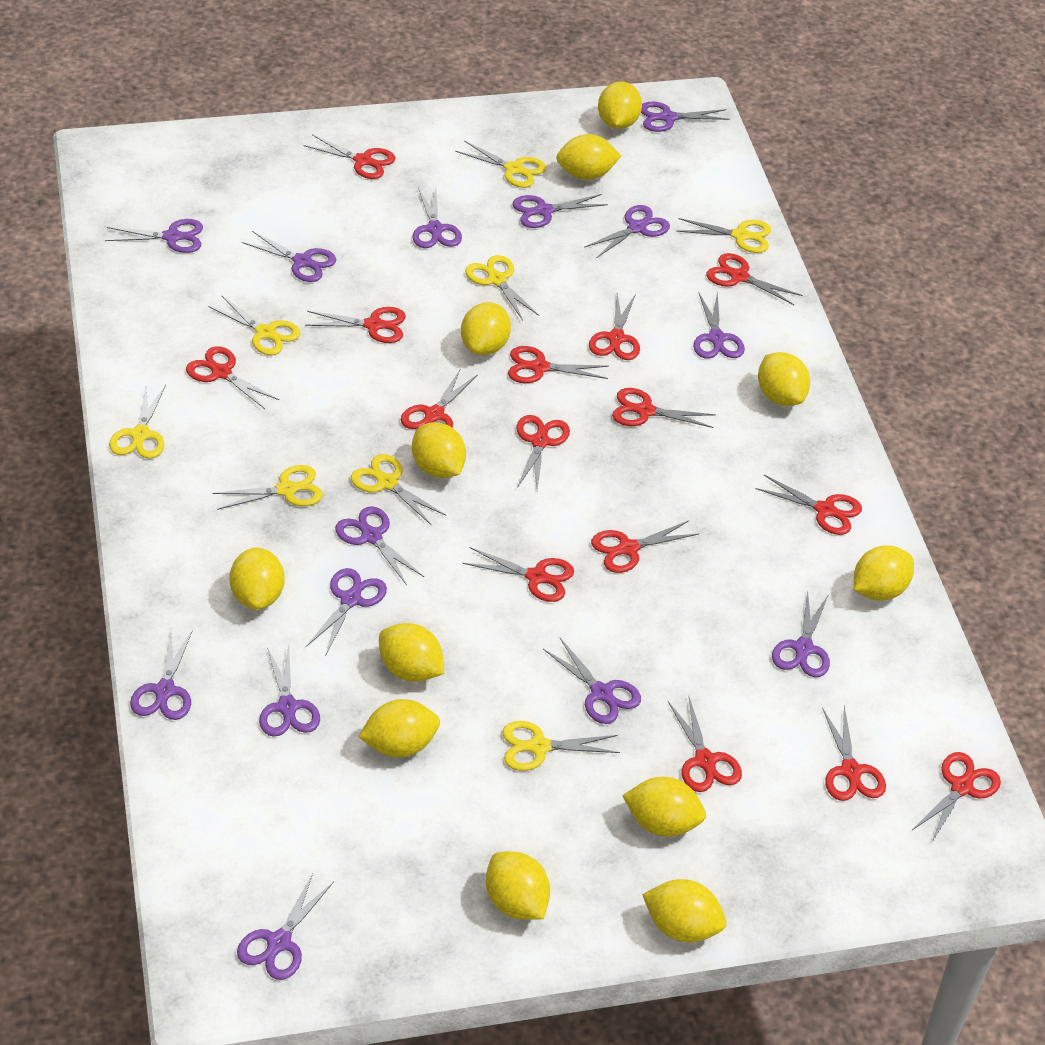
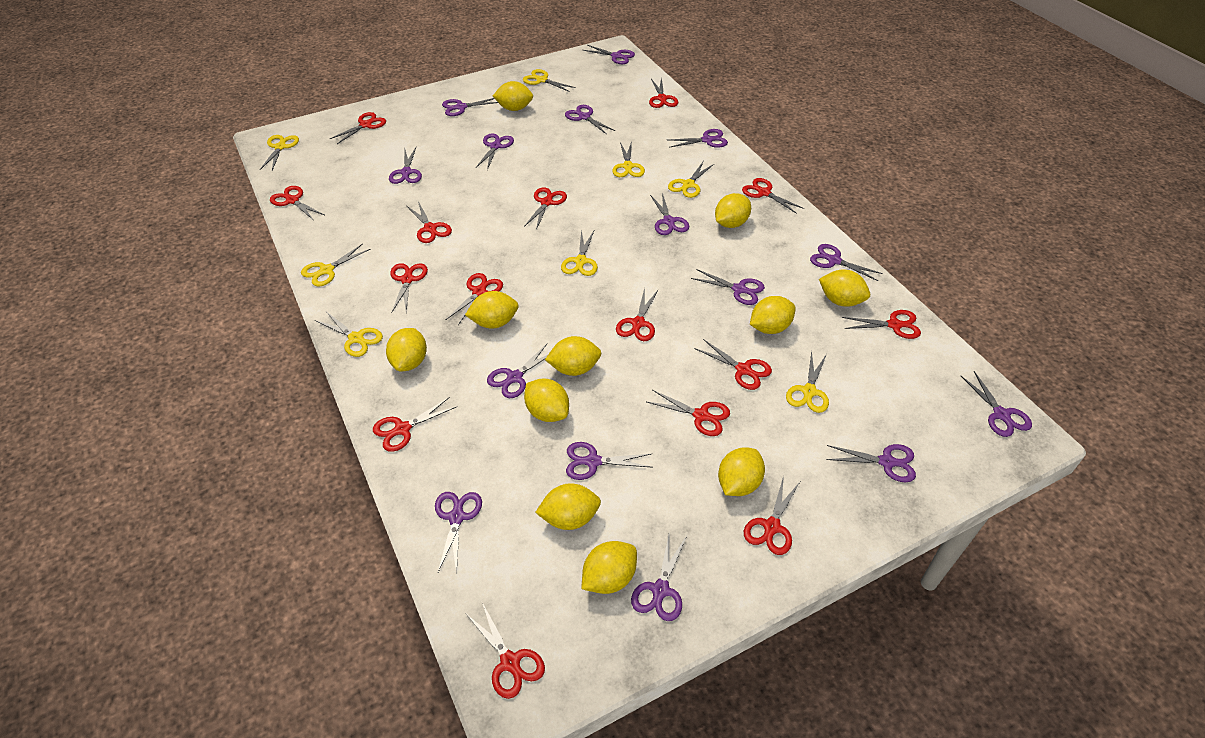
purple scissors: 14 -> 15
yellow lemon: 12 -> 11

